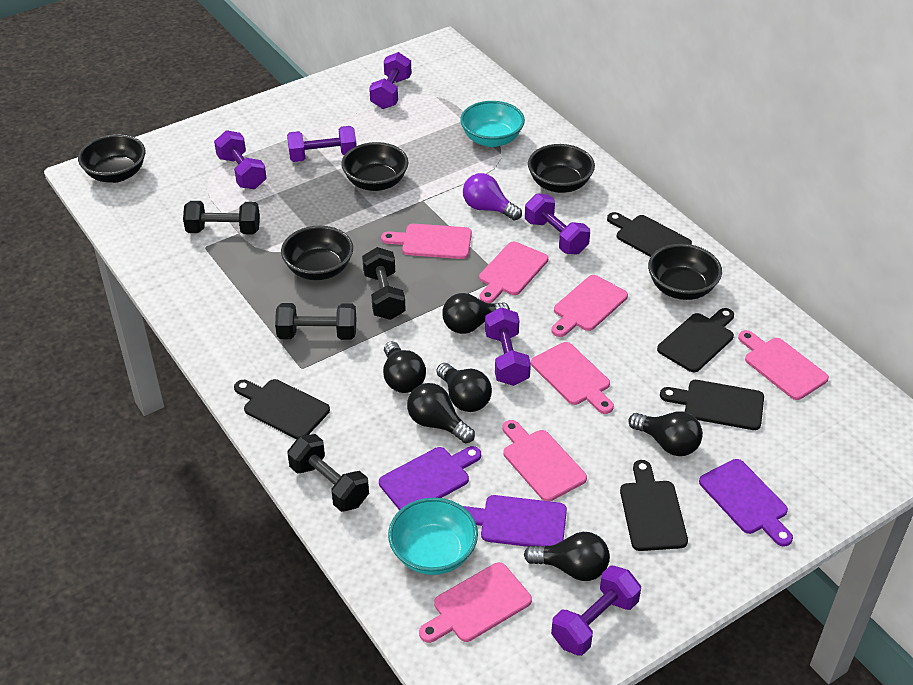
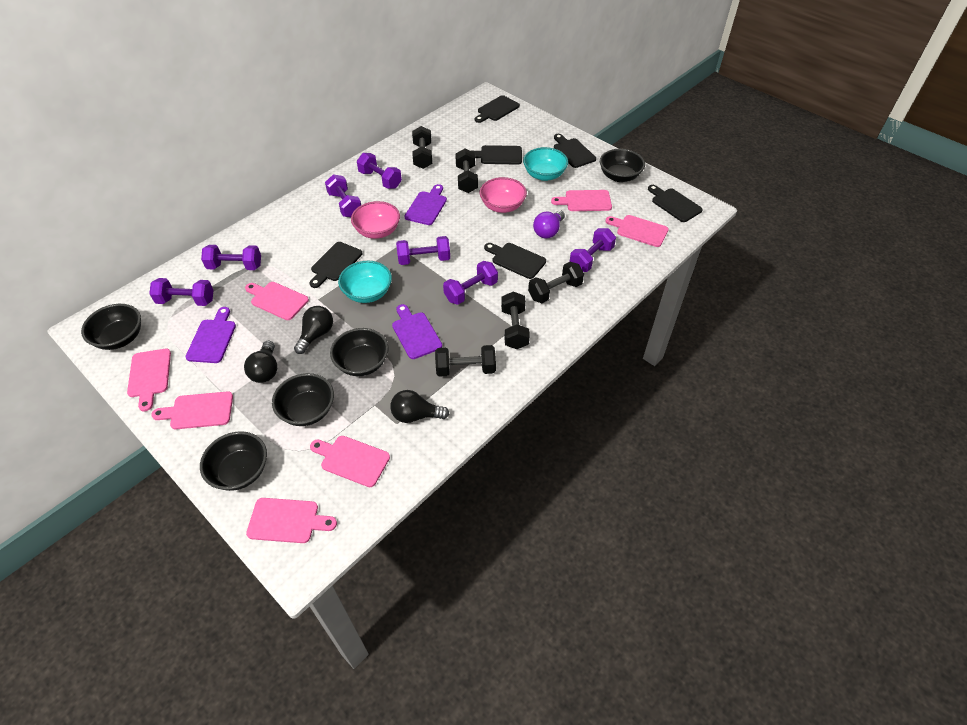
black cutting board: 5 -> 6
black dumbbell: 4 -> 5
black light bulb: 6 -> 3
pink bowl: 0 -> 2
purple dumbbell: 6 -> 7

